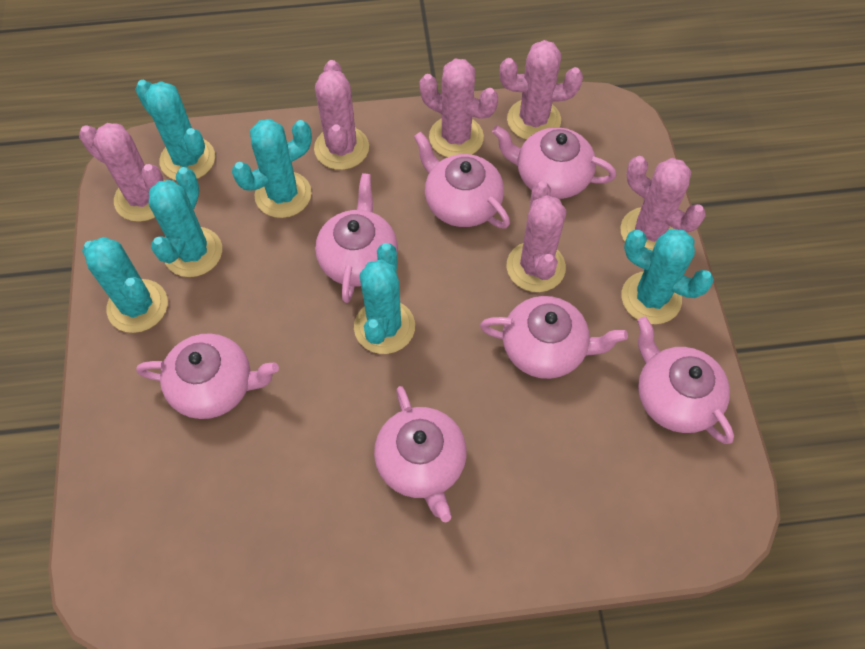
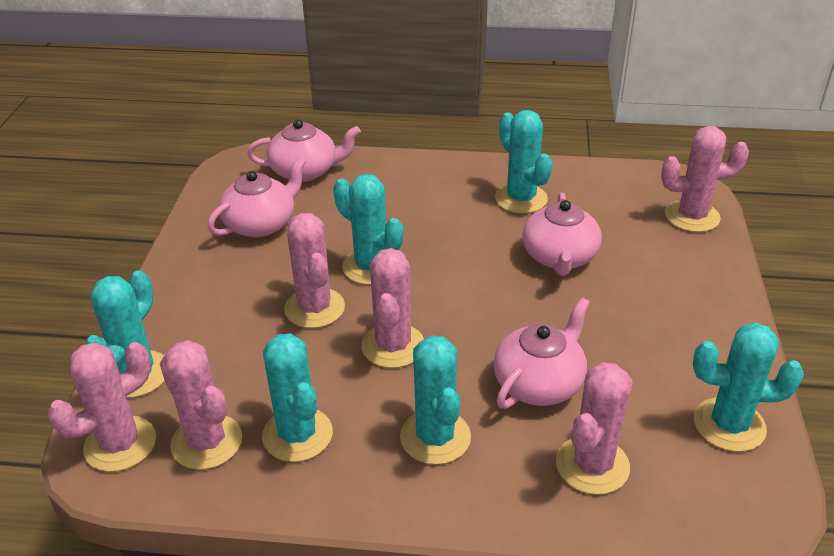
pink teapot: 7 -> 4

